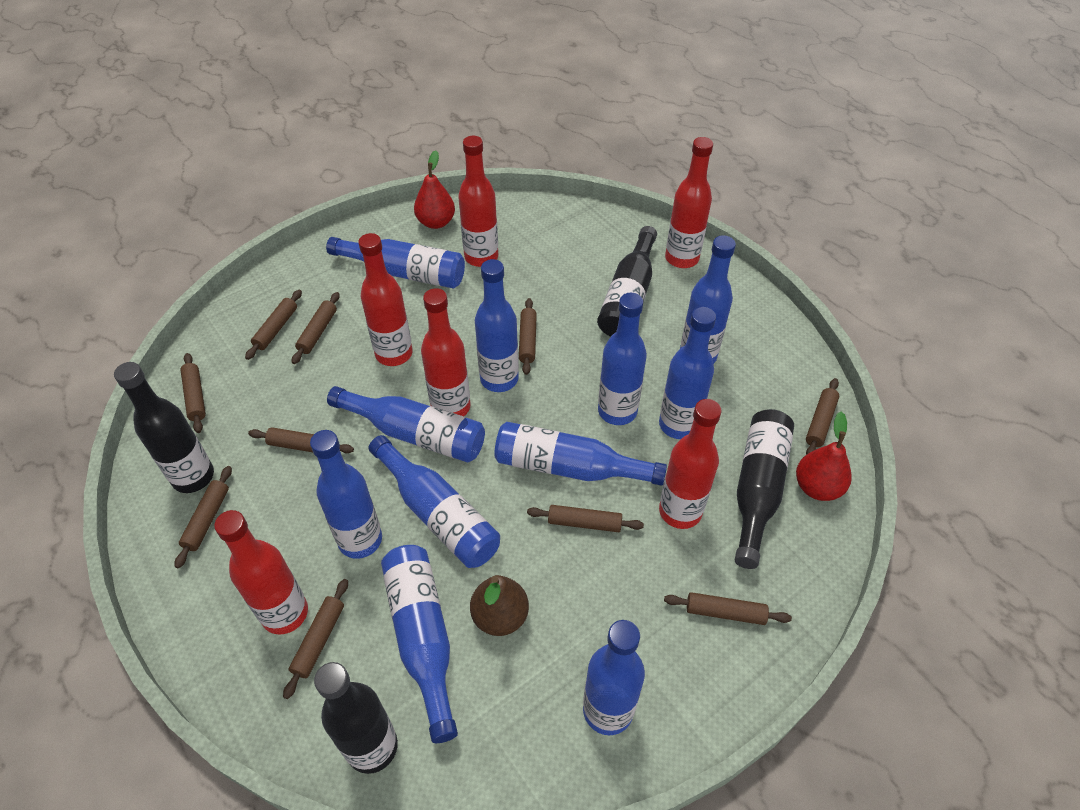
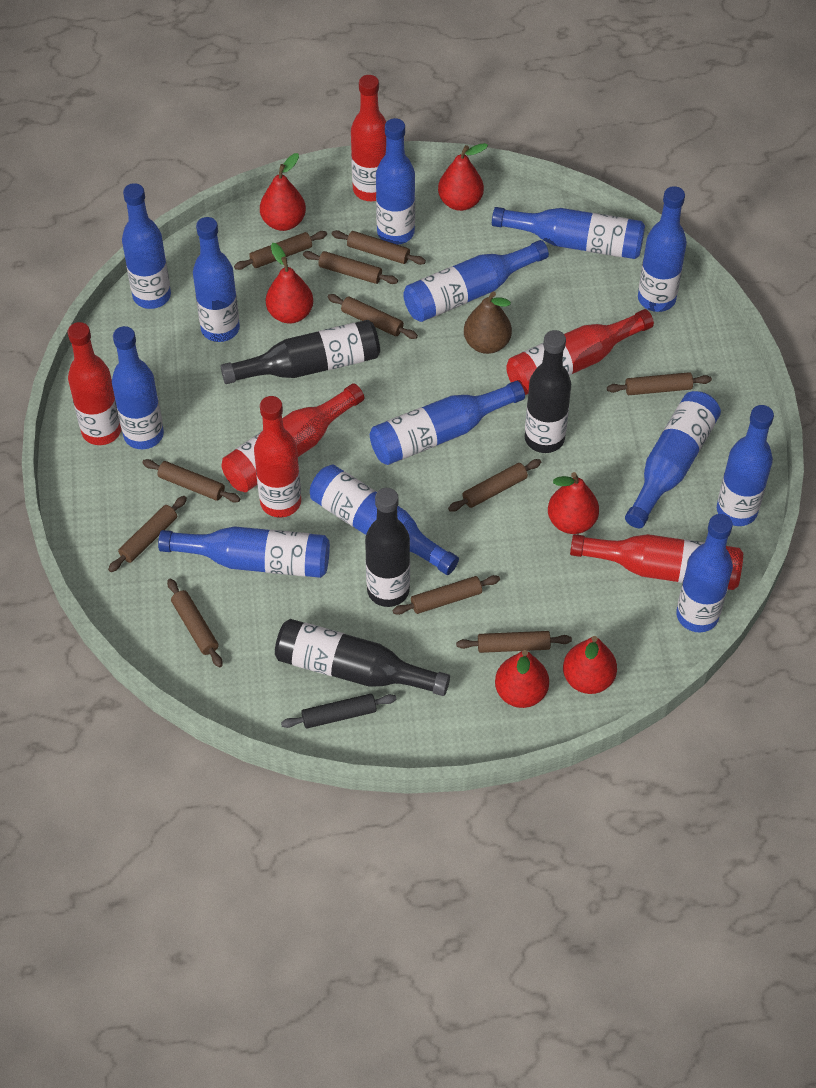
black rolling pin: 0 -> 1
blue bottle: 11 -> 13
brown rolling pin: 10 -> 11
red pear: 2 -> 6

